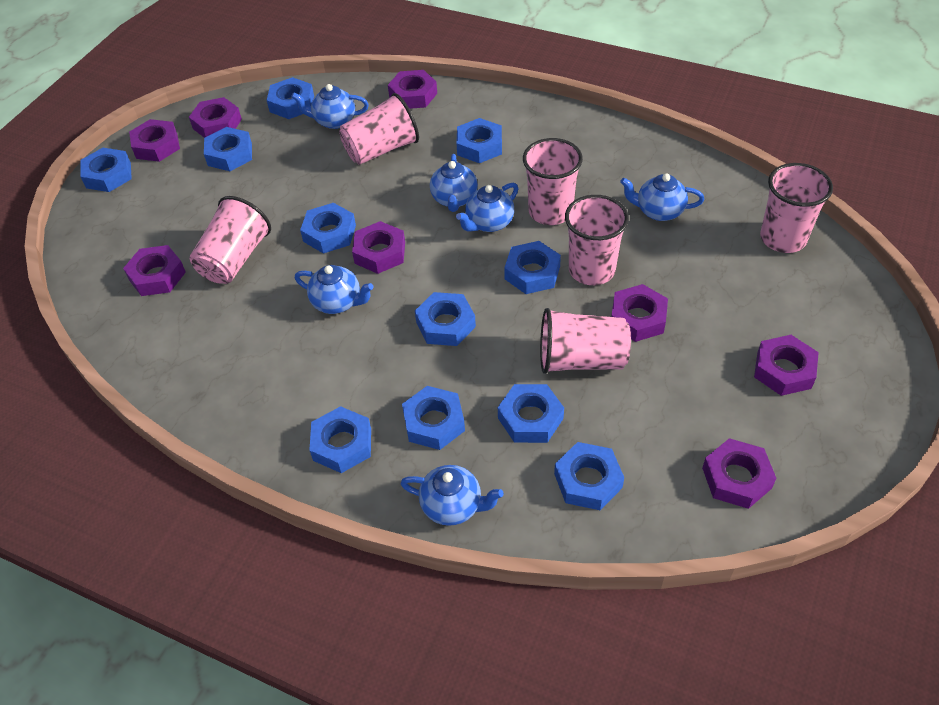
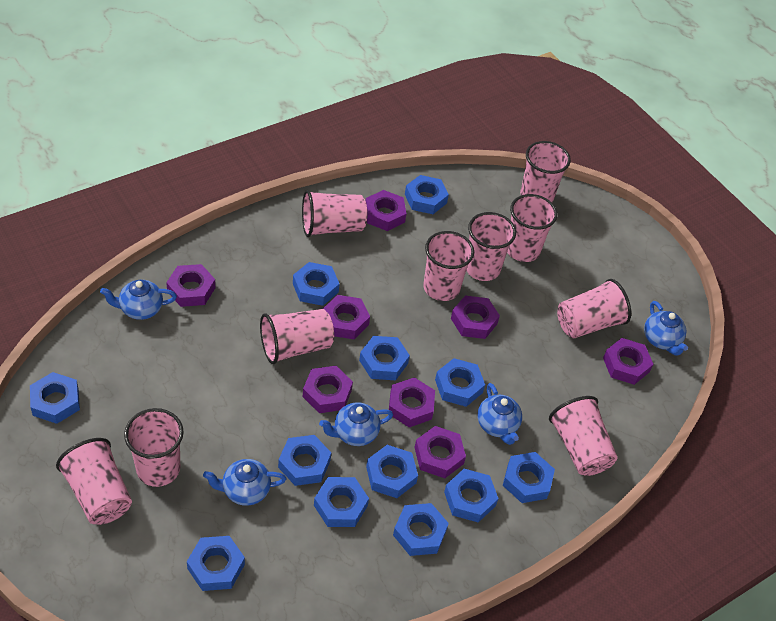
blue nut: 11 -> 12
blue teapot: 6 -> 5
pink cup: 6 -> 10

